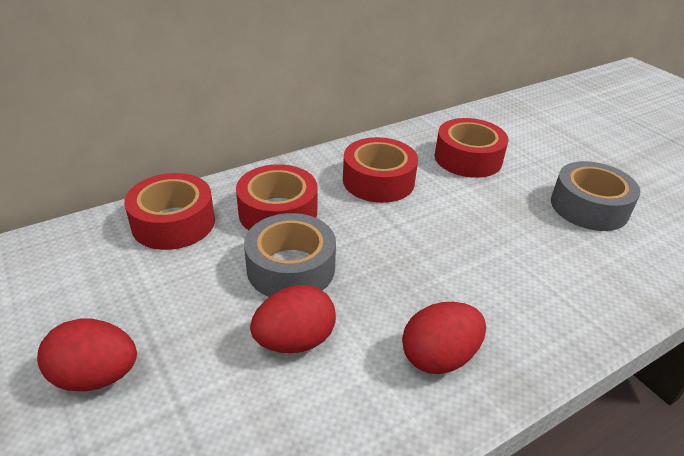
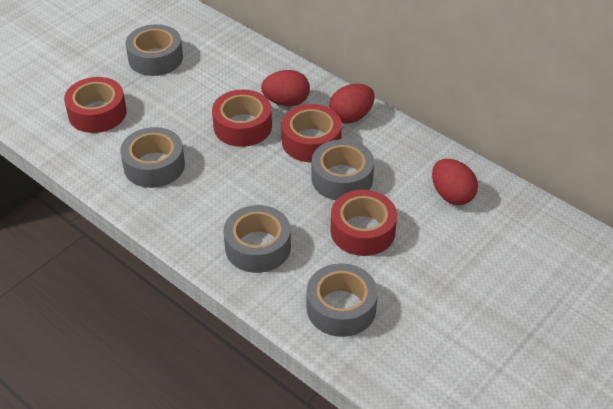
grey tape: 2 -> 5

